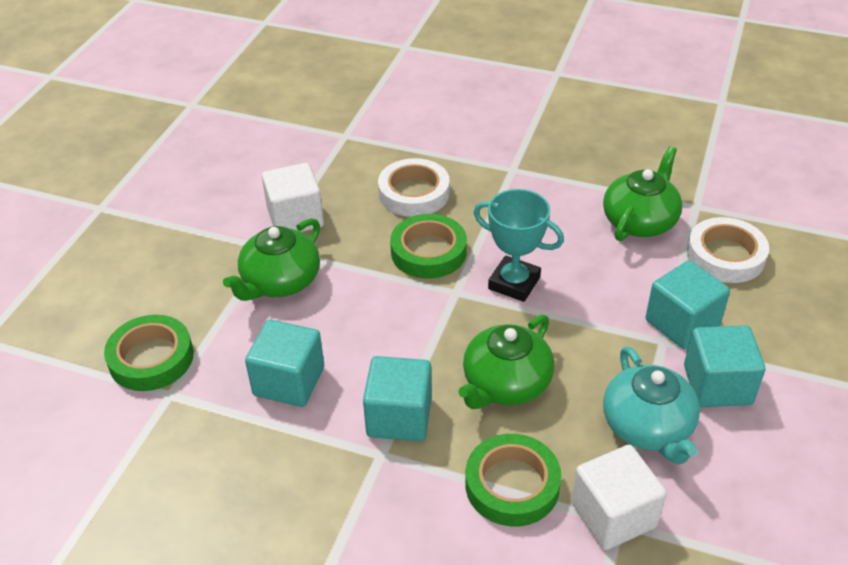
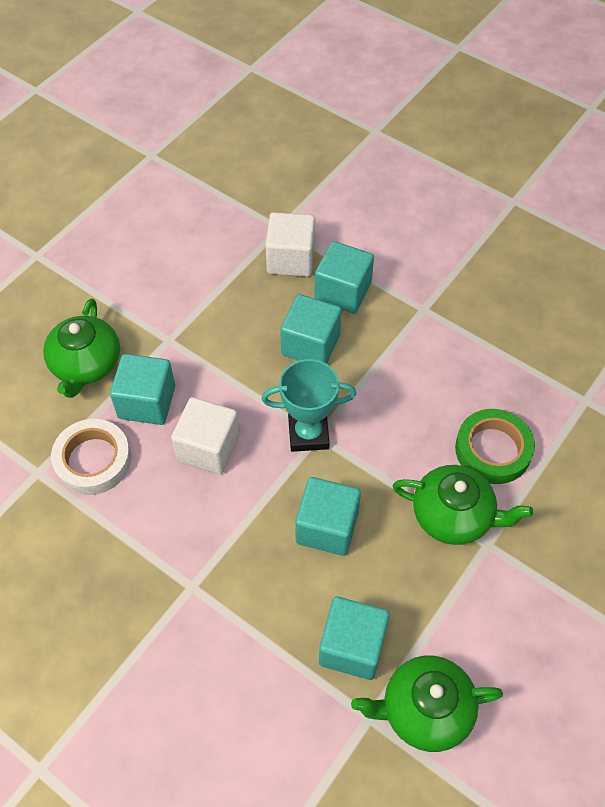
green tape: 3 -> 1
turquoise cube: 4 -> 5
turquoise teapot: 1 -> 0
white tape: 2 -> 1

